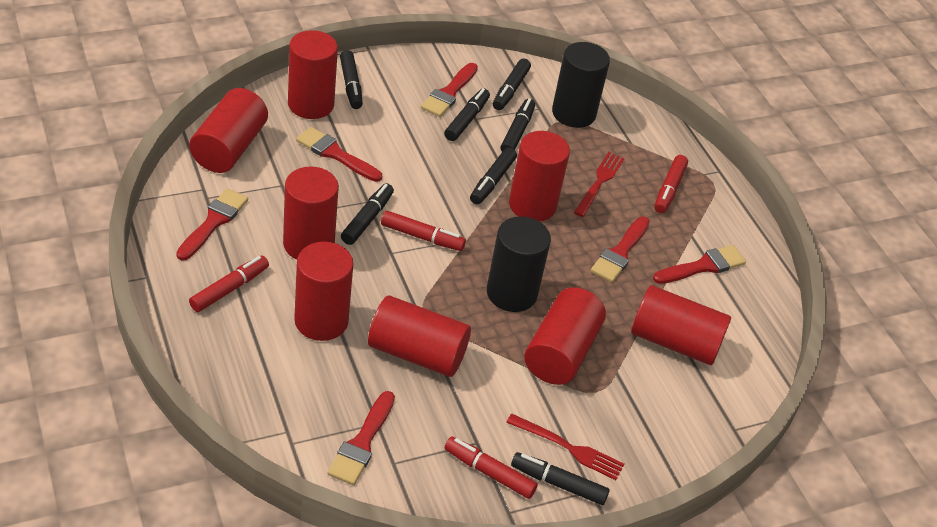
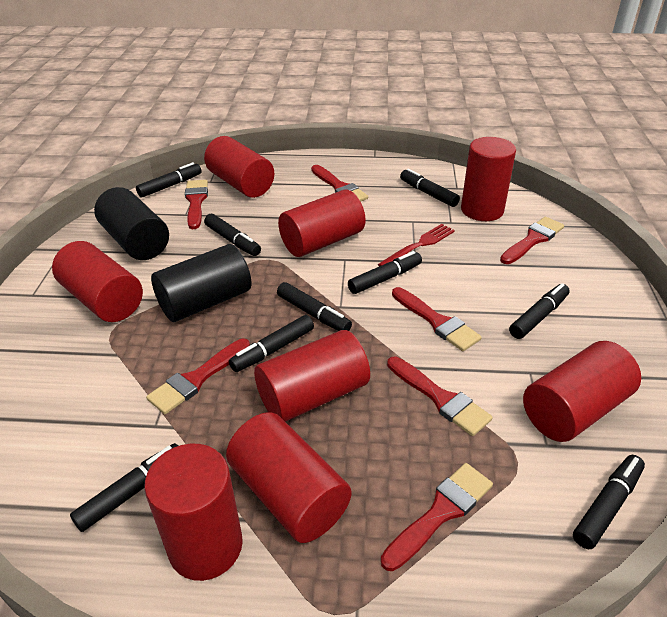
black marker: 7 -> 9
red brush: 6 -> 7
red fork: 2 -> 1
red marker: 4 -> 0

